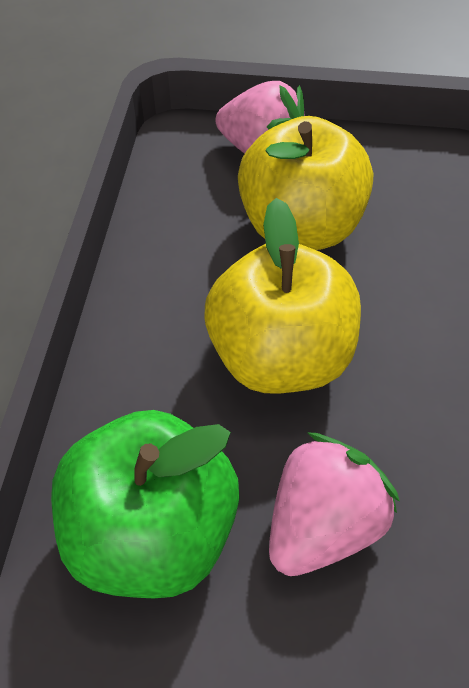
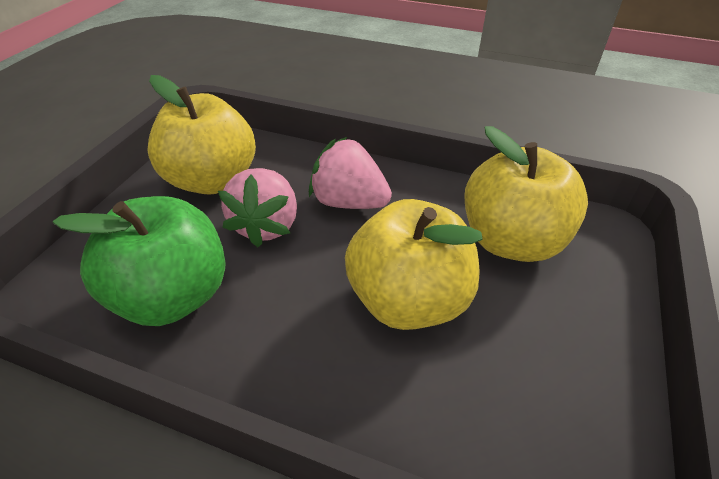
yellow apple: 2 -> 3

